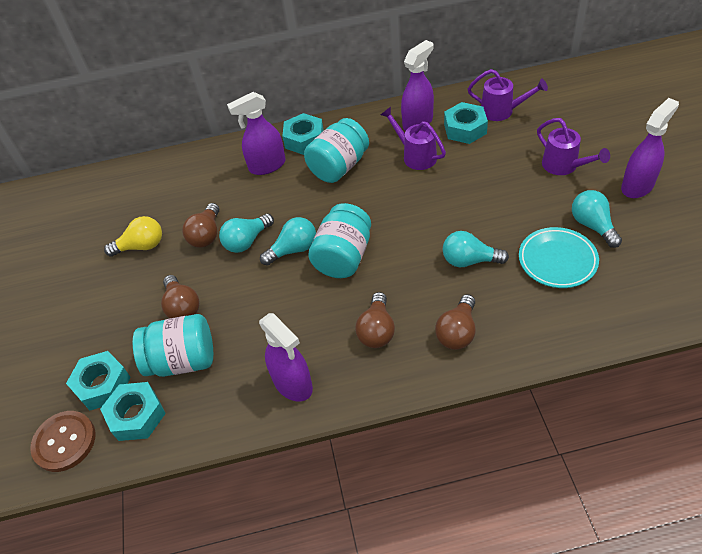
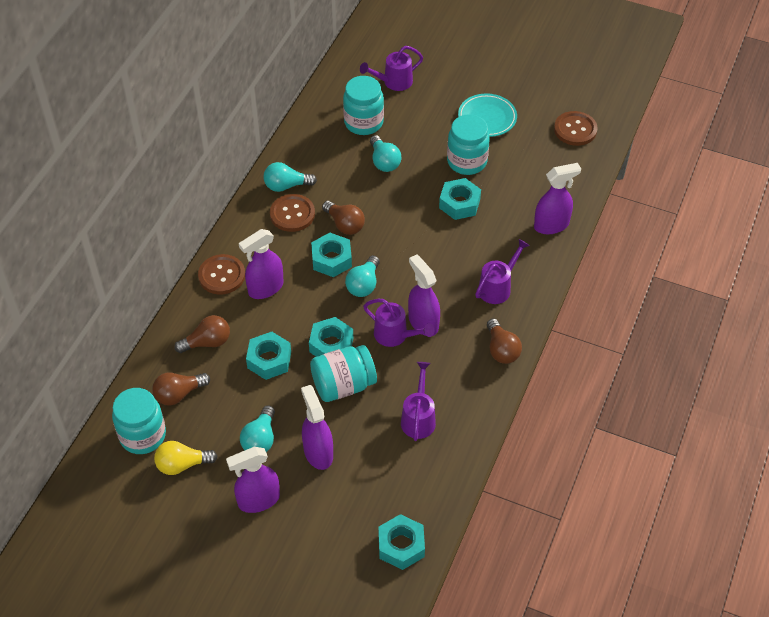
brown button: 1 -> 3
purple spray bottle: 4 -> 5
purple watering can: 3 -> 4
turquoise jar: 3 -> 4
turquoise nut: 4 -> 5

